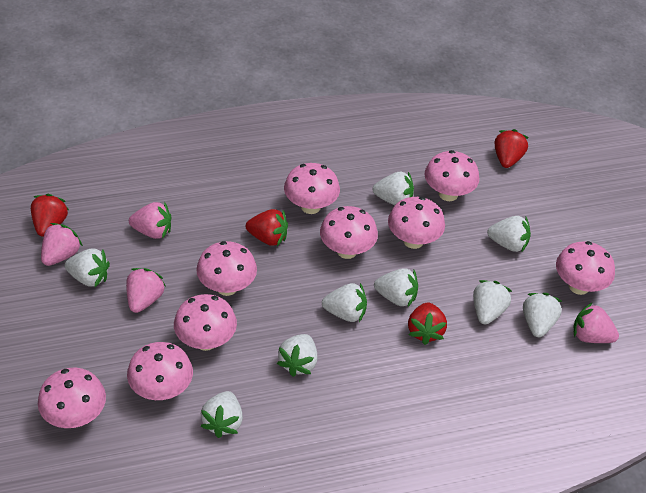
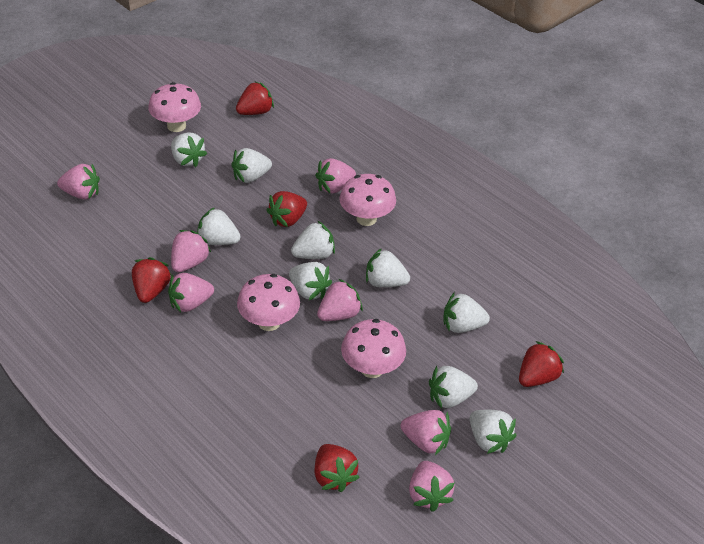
pink mushroom: 9 -> 4
pink strawberry: 4 -> 7
red strawberry: 4 -> 5

